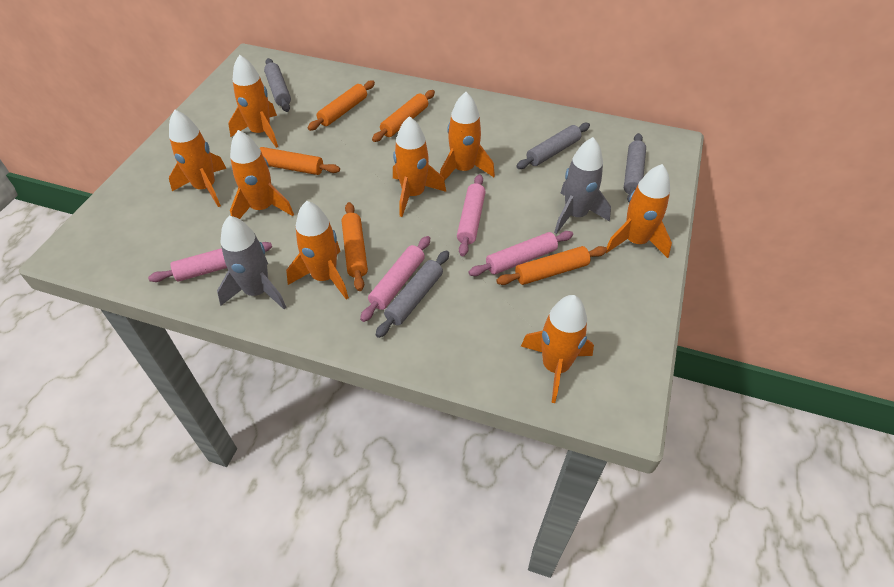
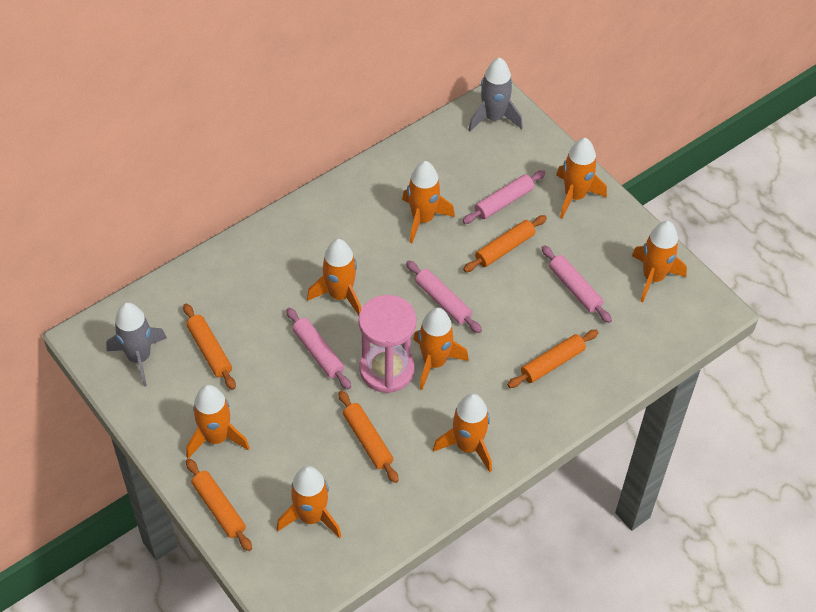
grey rolling pin: 4 -> 0
pink hourglass: 0 -> 1

